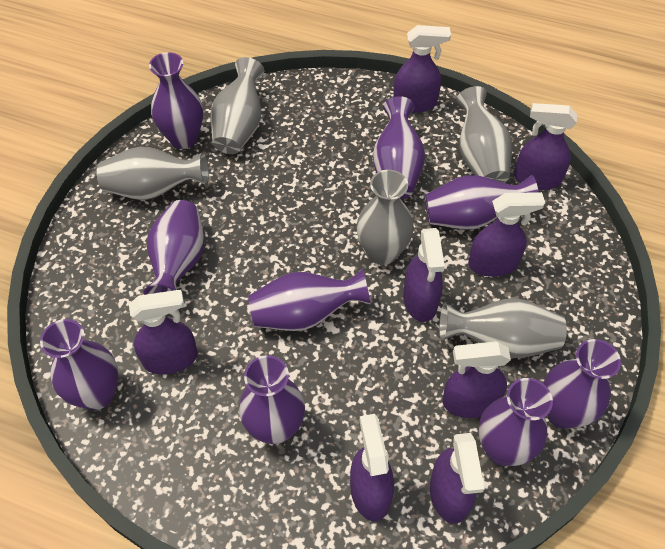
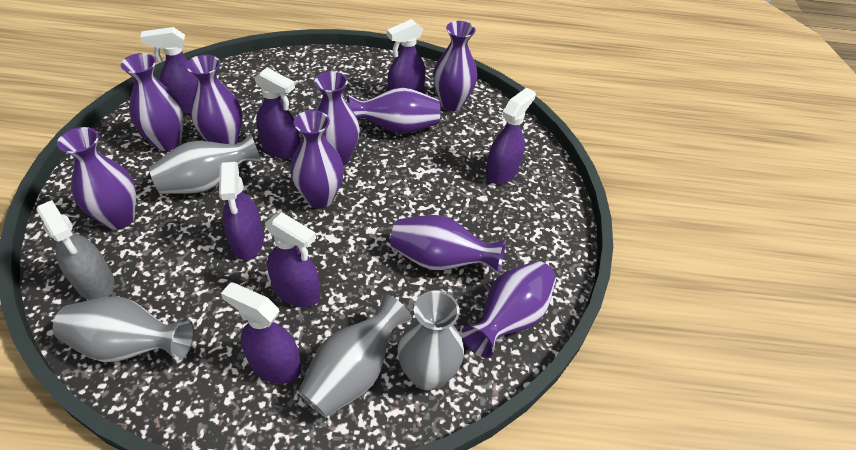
grey spray bottle: 0 -> 1
grey vase: 5 -> 4
purple spray bottle: 8 -> 7

